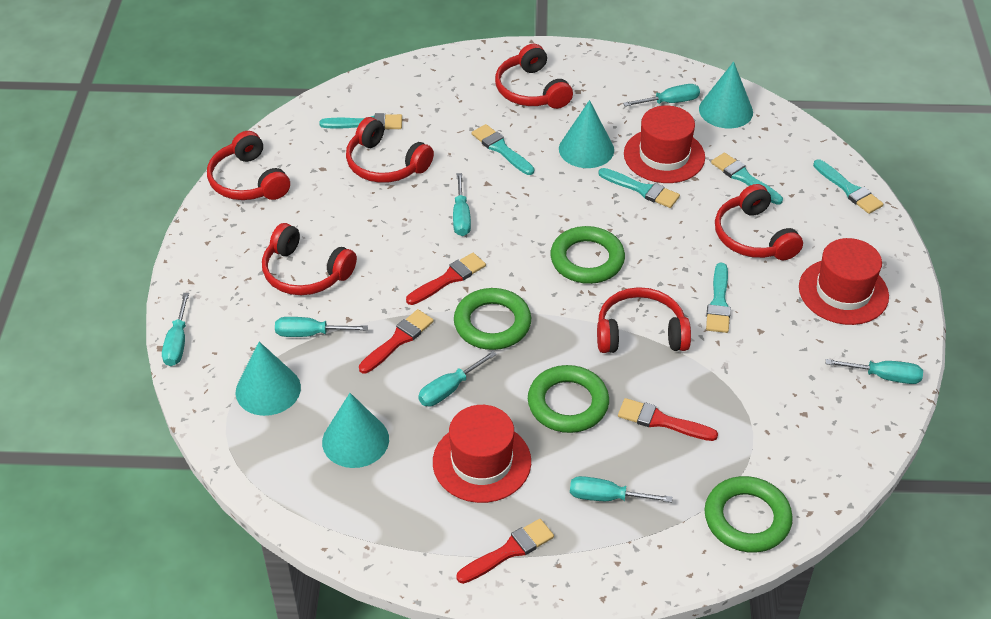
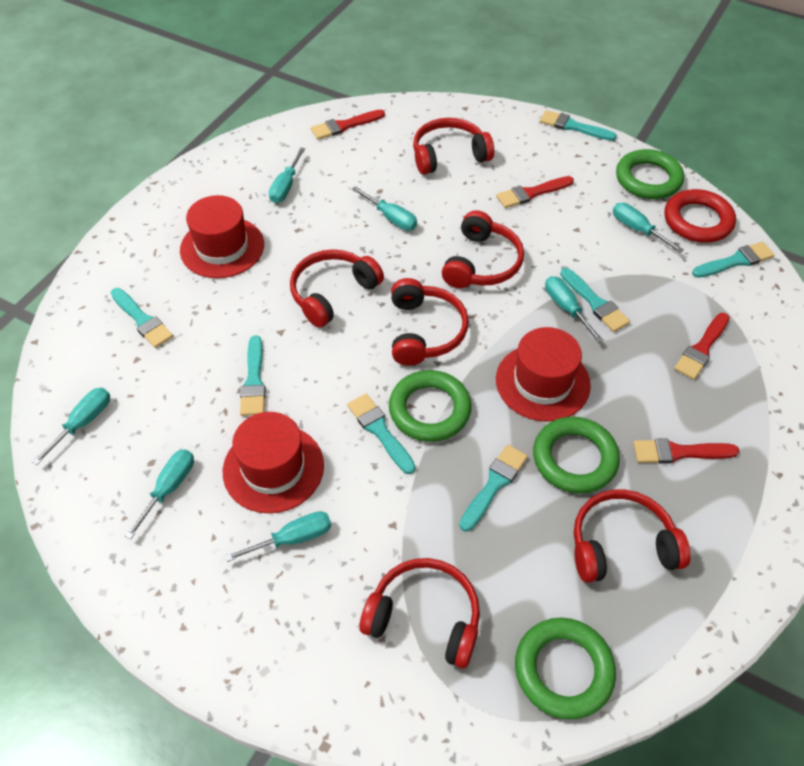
red ring: 0 -> 1
turquoise brush: 6 -> 7
turquoise cone: 4 -> 0

